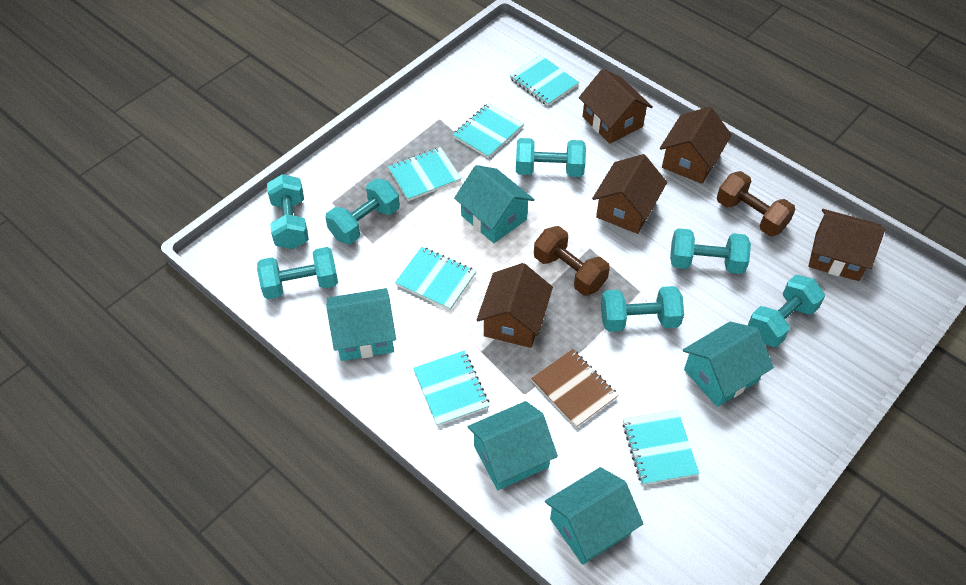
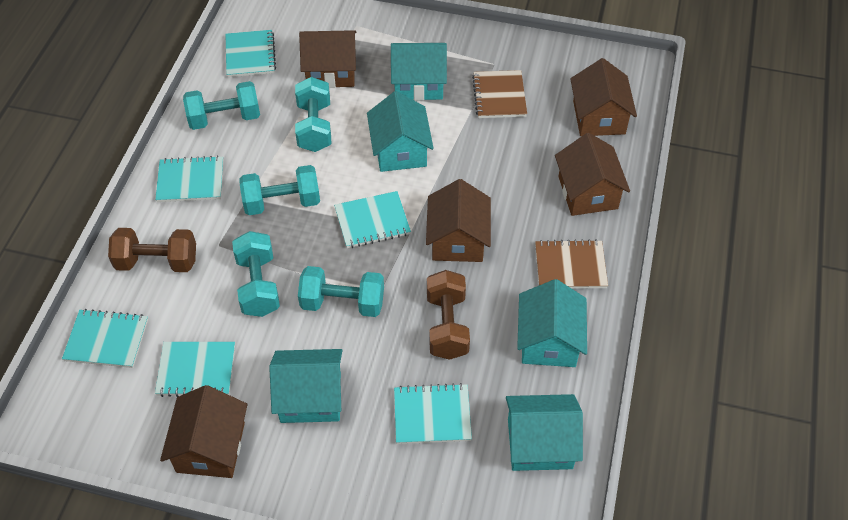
brown notebook: 1 -> 2
turquoise dumbbell: 7 -> 5

